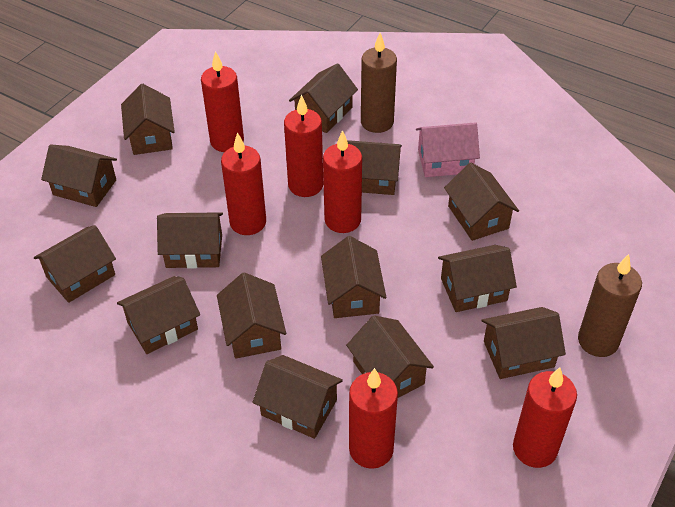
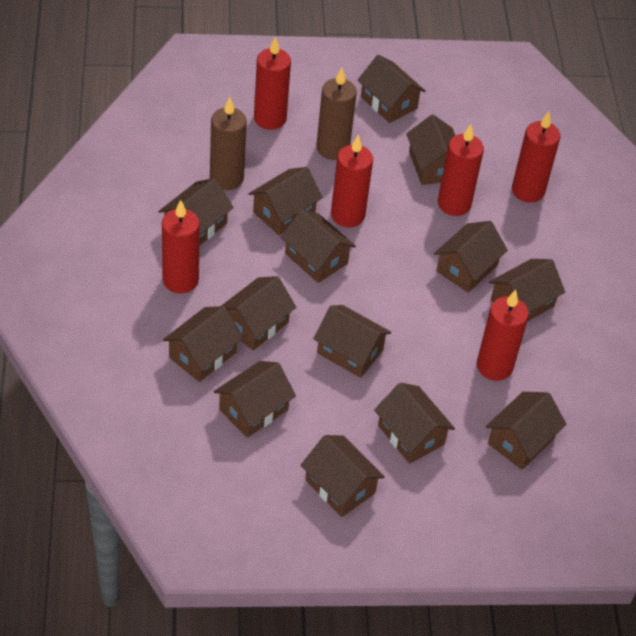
pink house: 1 -> 0

